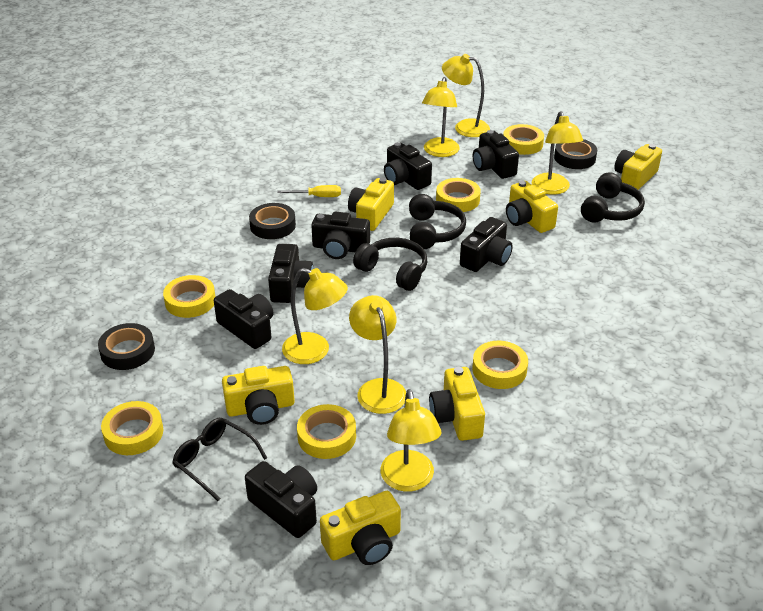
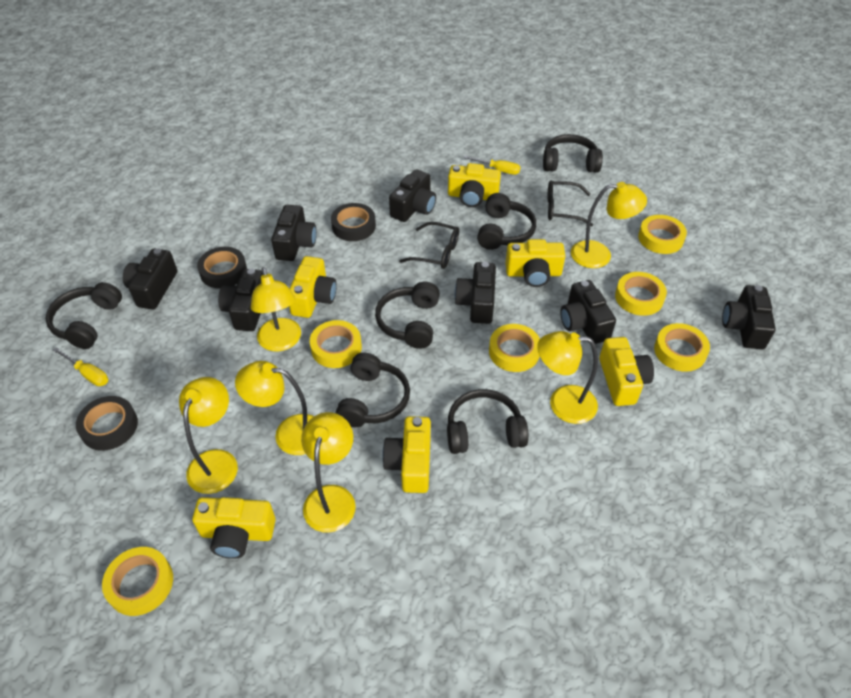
black glasses: 1 -> 2
black headphones: 3 -> 6
yellow screwdriver: 1 -> 2

